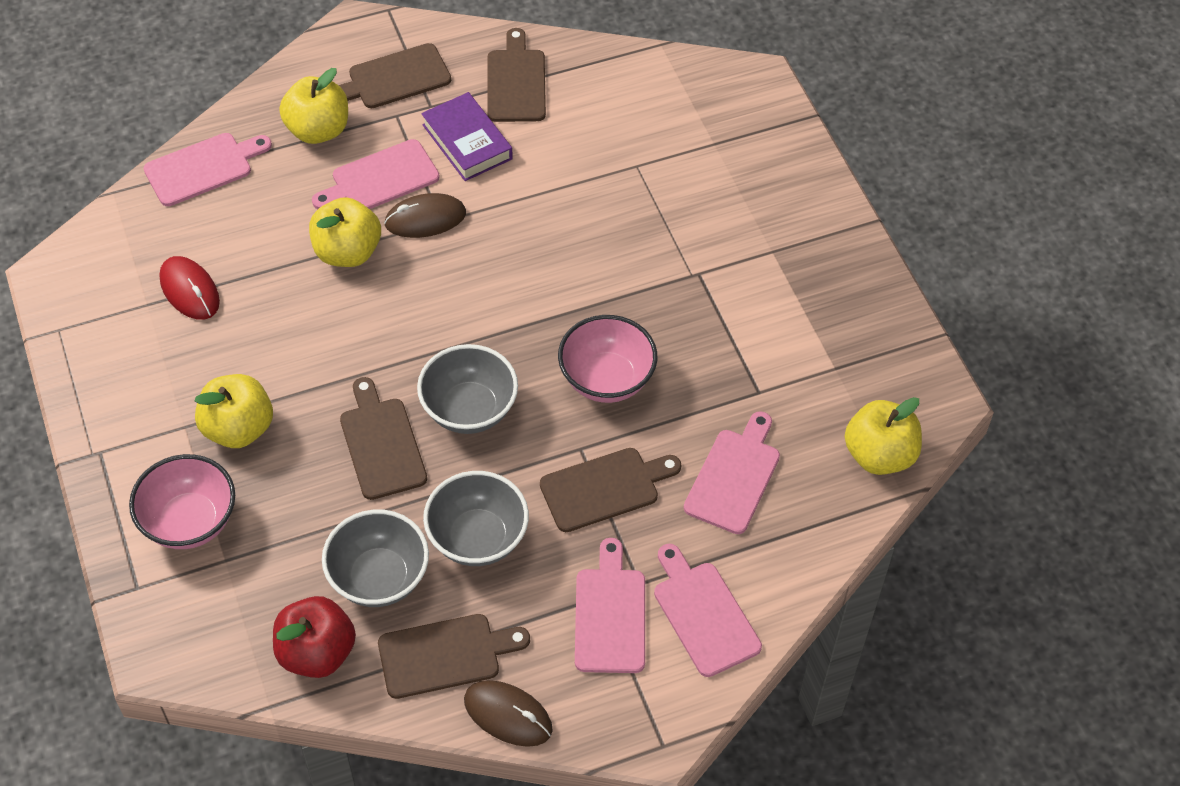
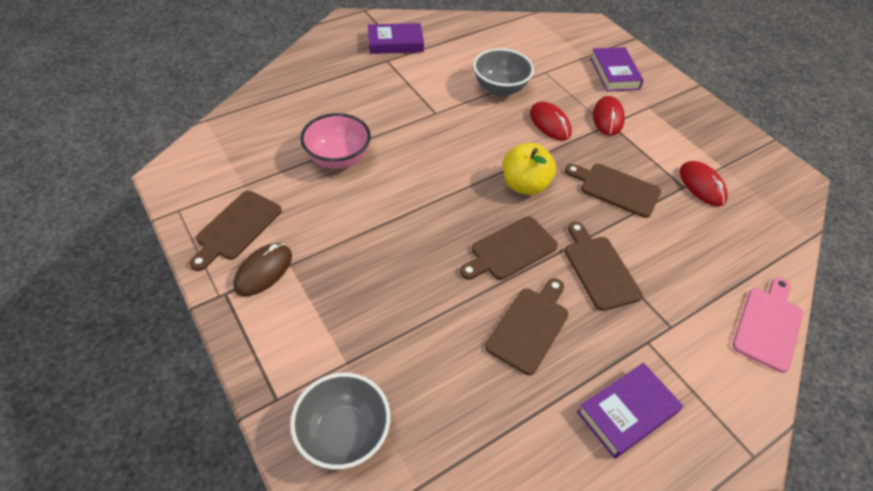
brown mouse: 2 -> 1
grey bowl: 3 -> 2
pink bowl: 2 -> 1
pink cutting board: 5 -> 1
purple book: 1 -> 3
red apple: 1 -> 0
red mouse: 1 -> 3
yellow apple: 4 -> 1

